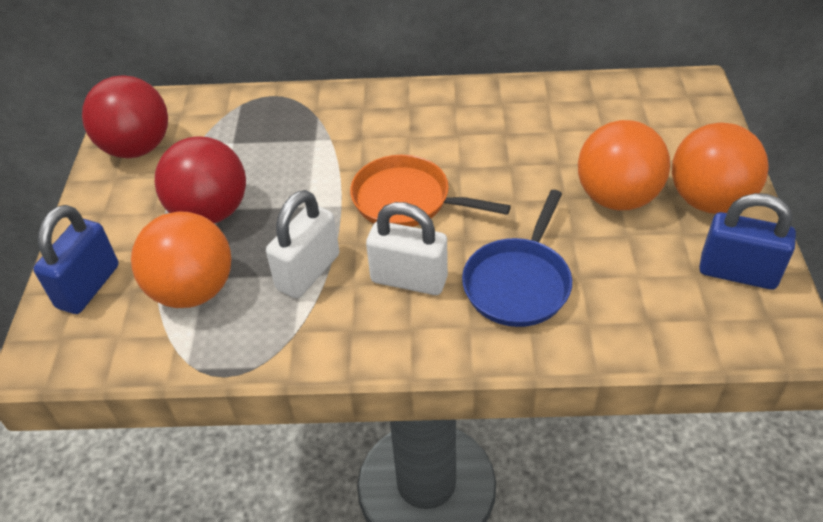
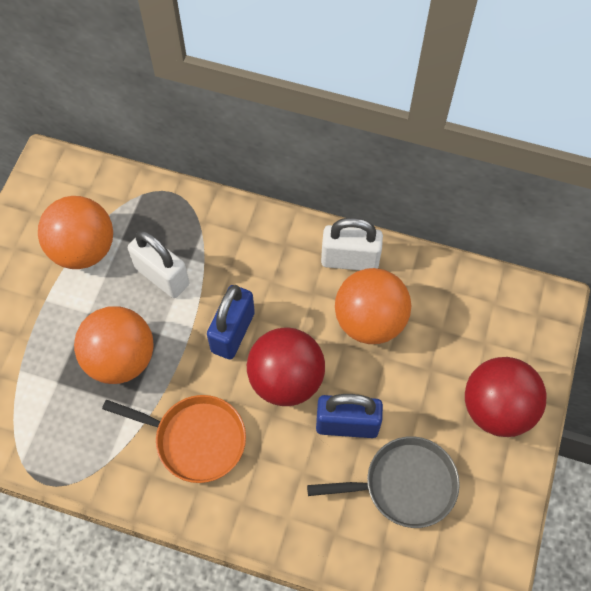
blue pan: 1 -> 0
grey pan: 0 -> 1

